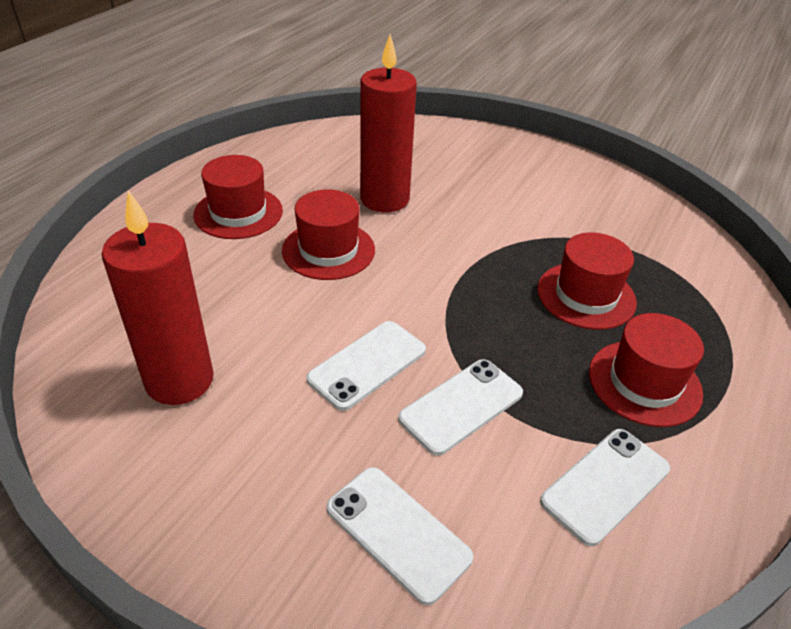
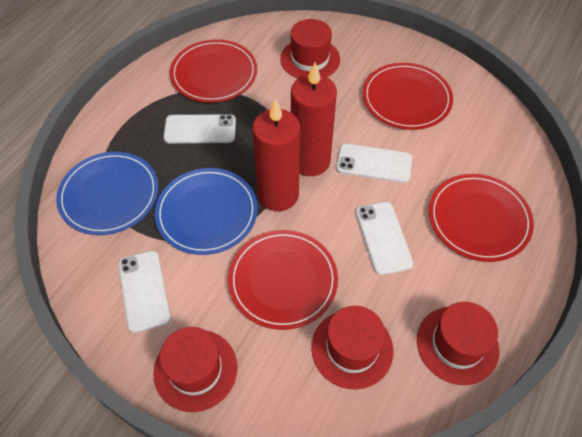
blue plate: 0 -> 2
red plate: 0 -> 4

